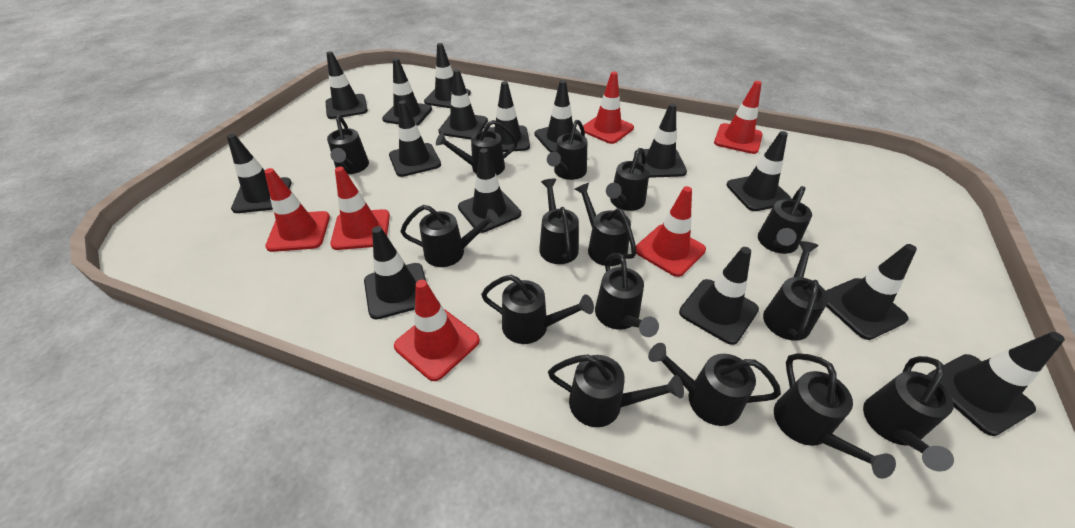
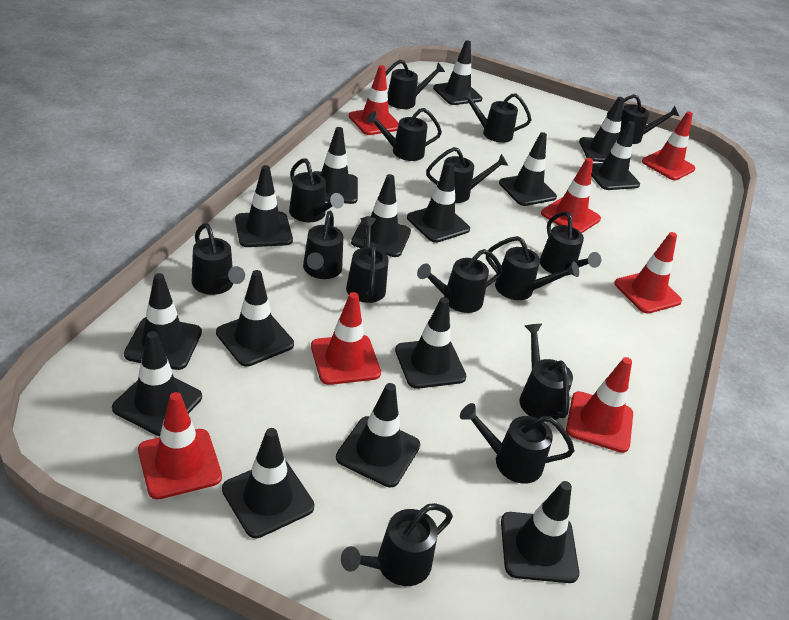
red traffic cone: 6 -> 7

